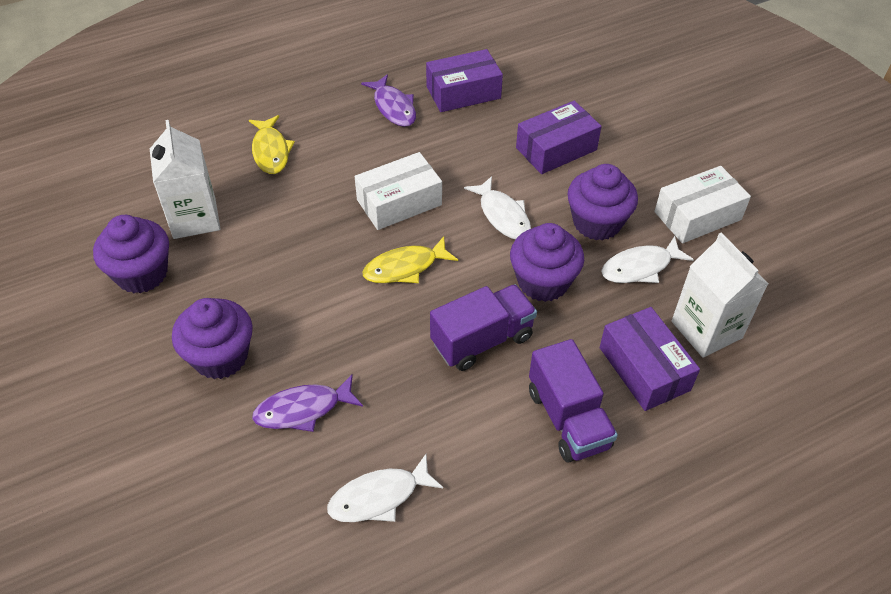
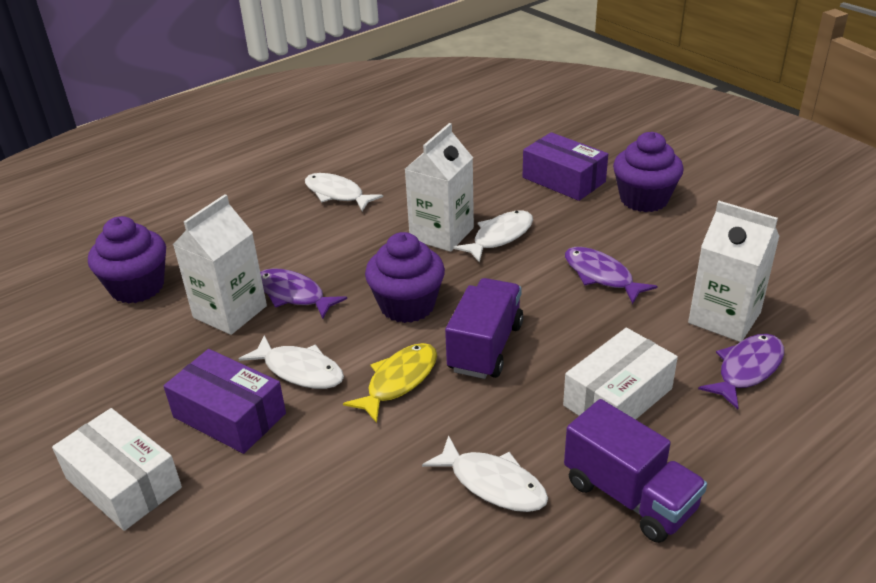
purple box: 3 -> 2
purple cupcake: 4 -> 3
purple fish: 2 -> 3
white carton: 2 -> 3
white fish: 3 -> 4
yellow fish: 2 -> 1

